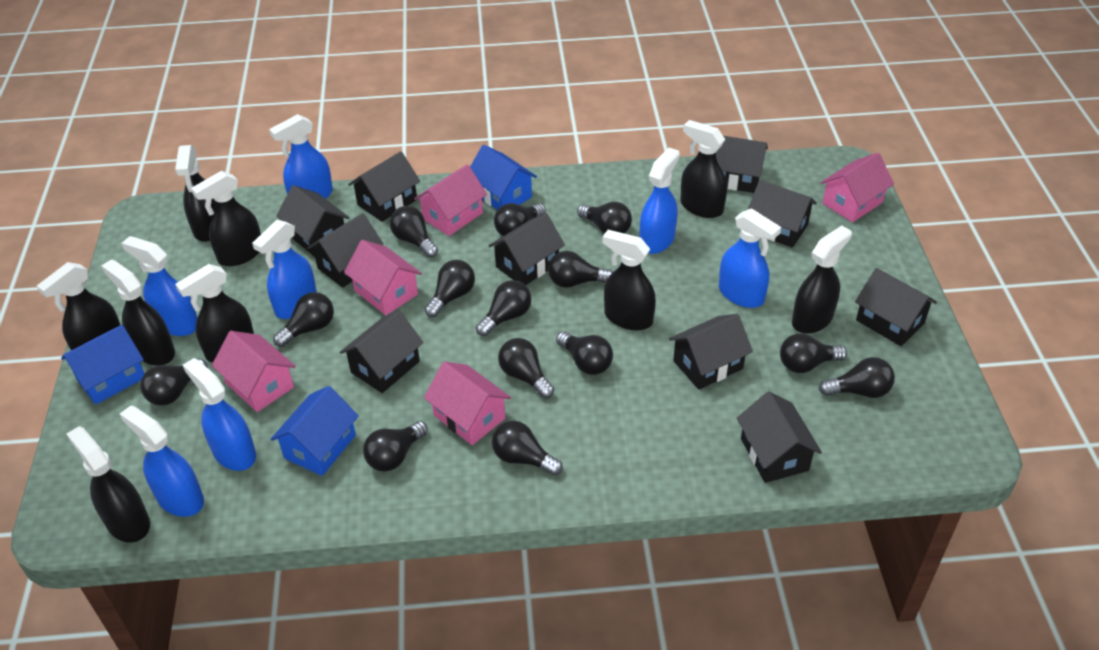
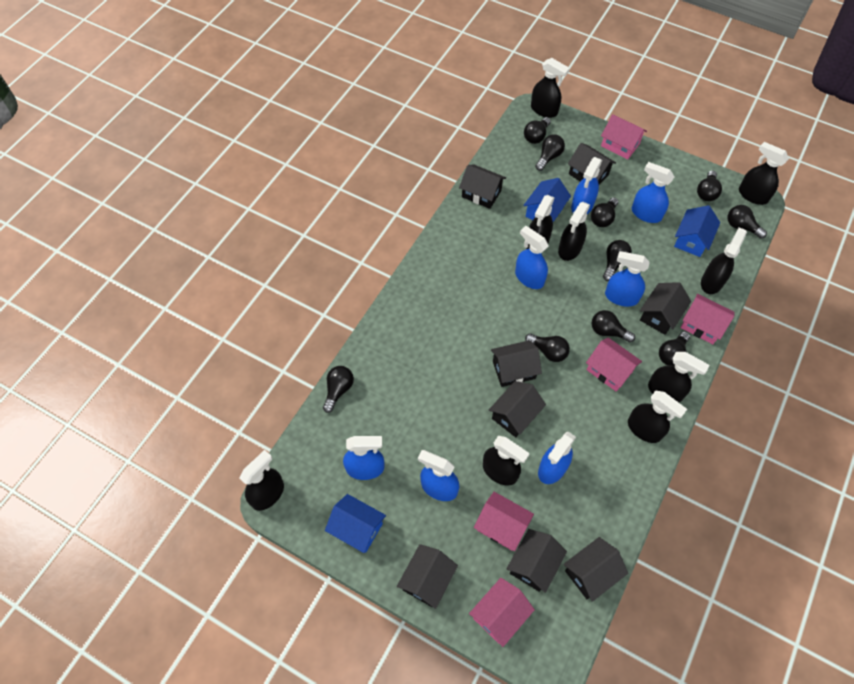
black house: 10 -> 8
black light bulb: 14 -> 10

